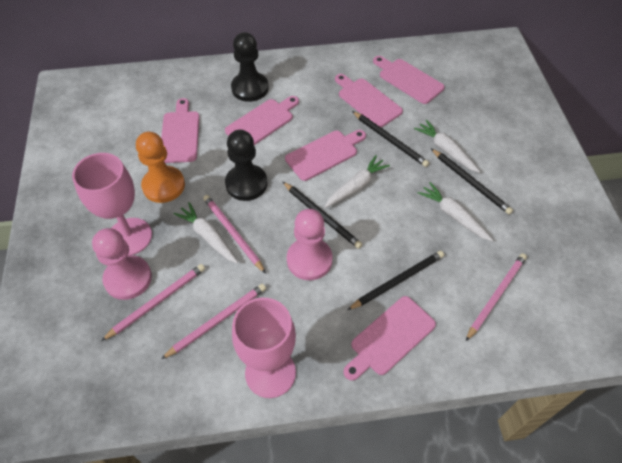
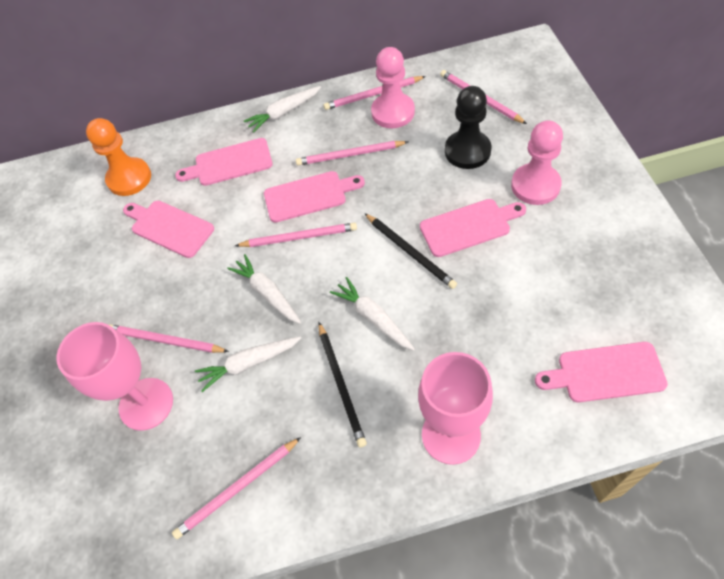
black pawn: 2 -> 1
black pencil: 4 -> 2
pink cutting board: 6 -> 5
pink pencil: 4 -> 6

